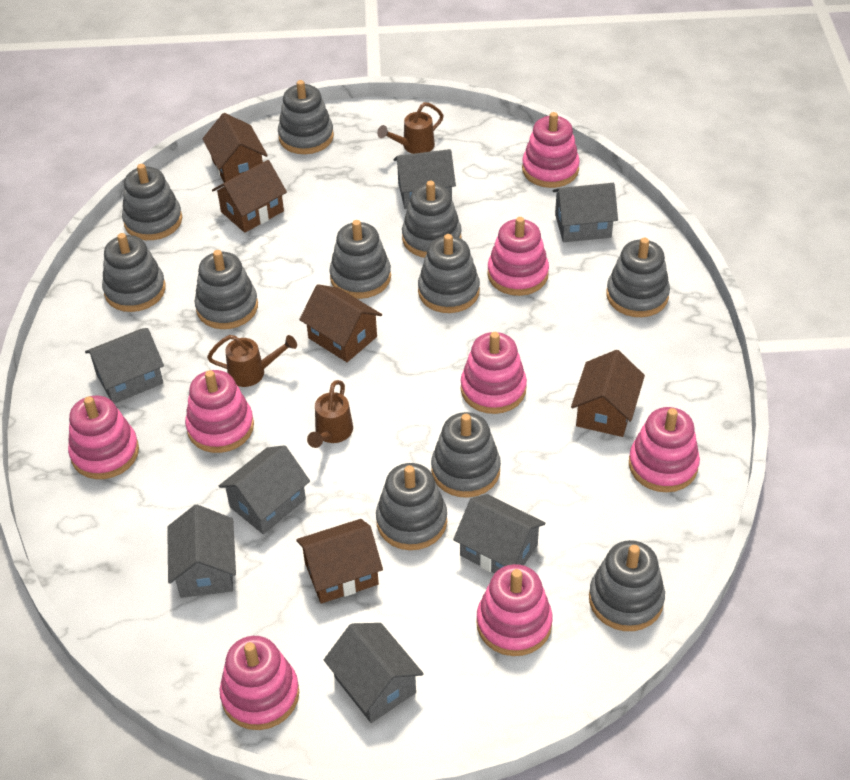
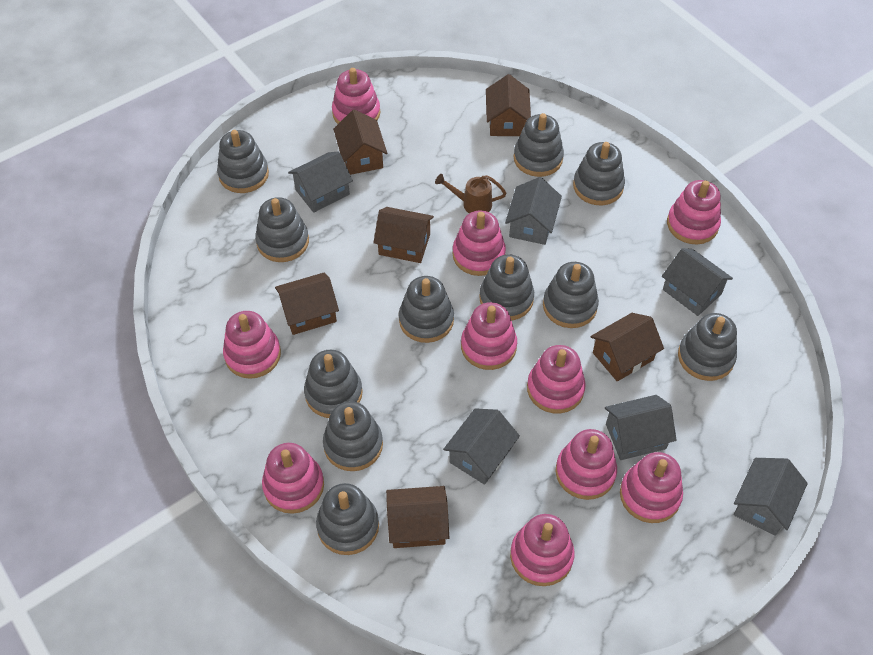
brown house: 5 -> 6
brown watering can: 3 -> 1
grey house: 7 -> 6
pink stacking toy: 8 -> 10

